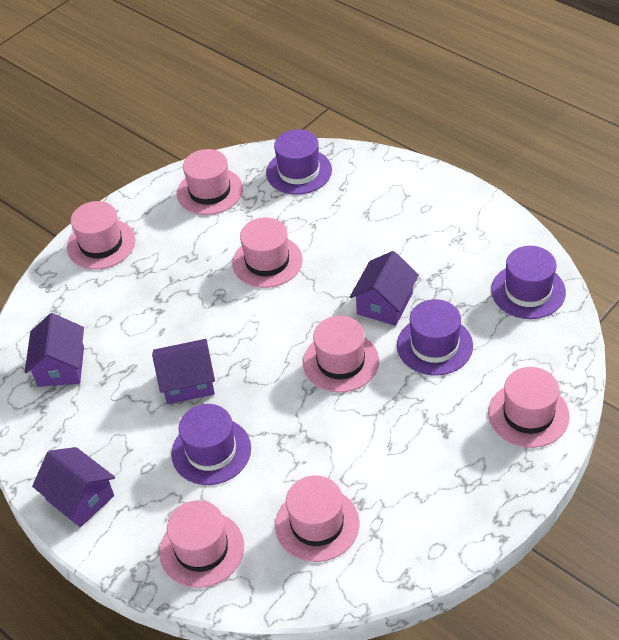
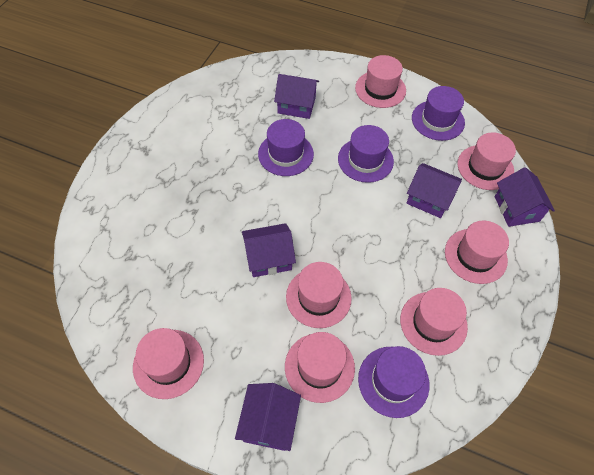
purple house: 4 -> 5

